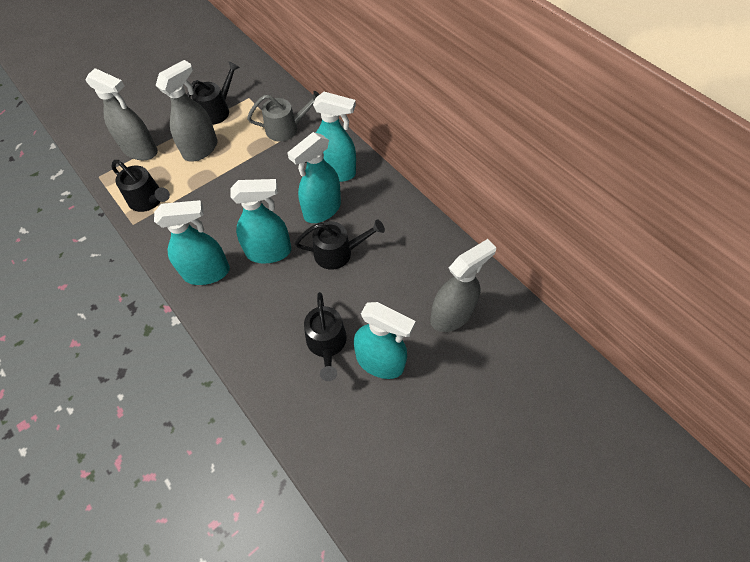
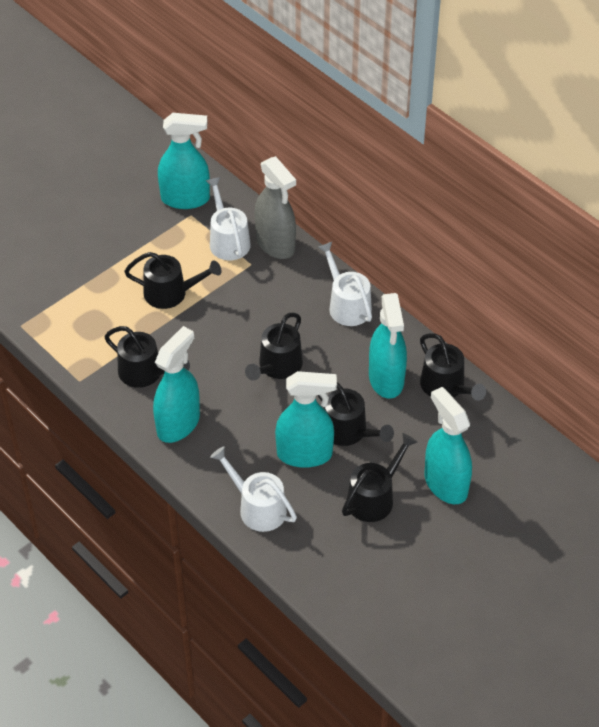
black watering can: 4 -> 6
grey spray bottle: 3 -> 1
grey watering can: 1 -> 0
white watering can: 0 -> 3

